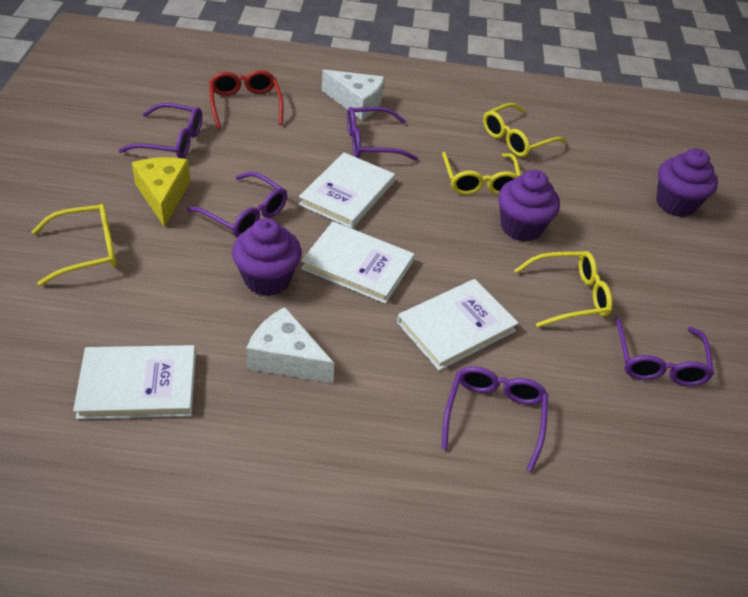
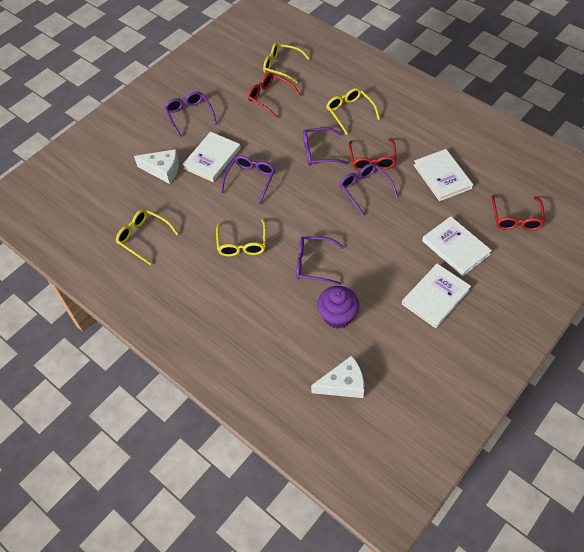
purple cupcake: 3 -> 1
red glasses: 1 -> 3
yellow cheese: 1 -> 0

